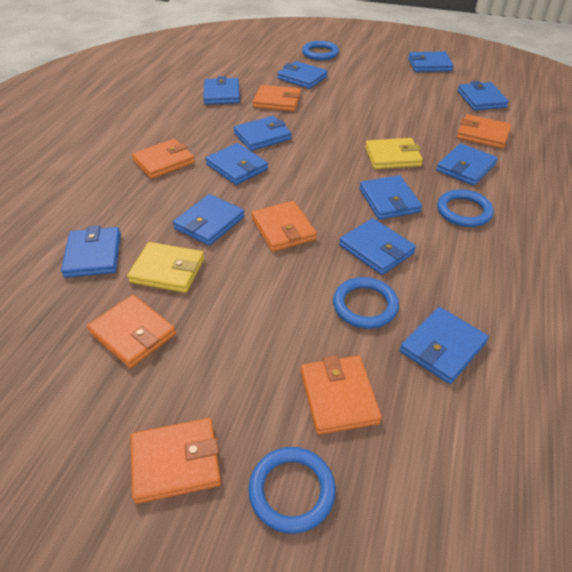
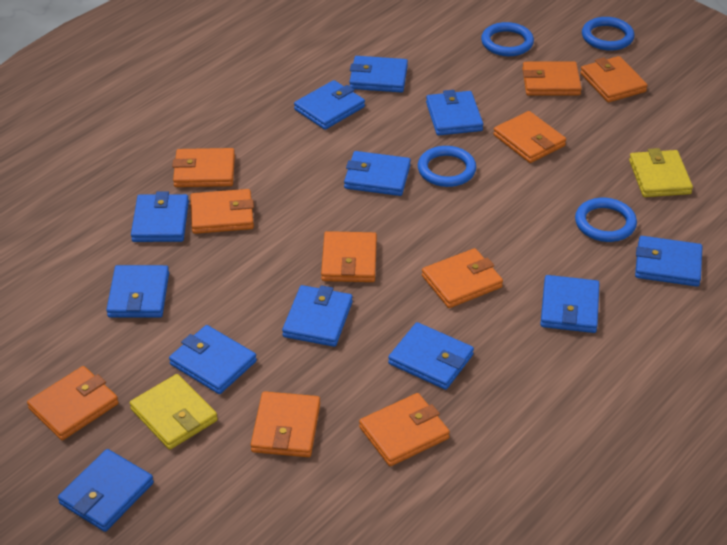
orange wallet: 7 -> 10

